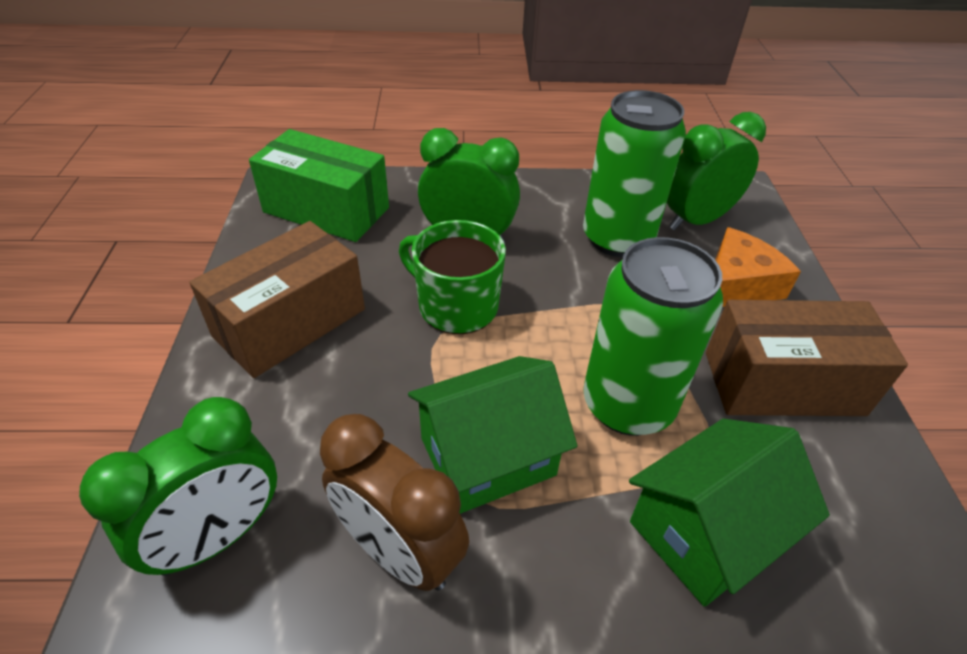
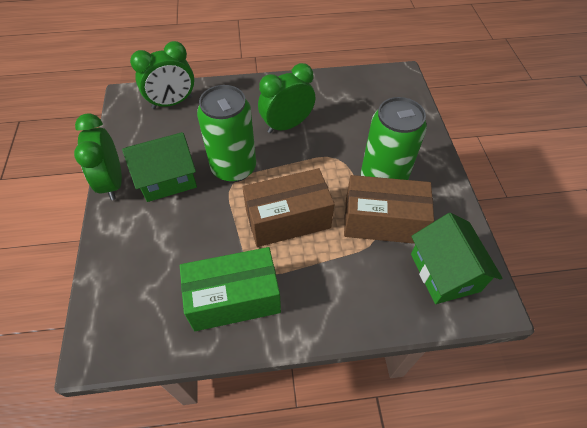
brown clock: 1 -> 0
green mug: 1 -> 0
orange cheese: 1 -> 0

